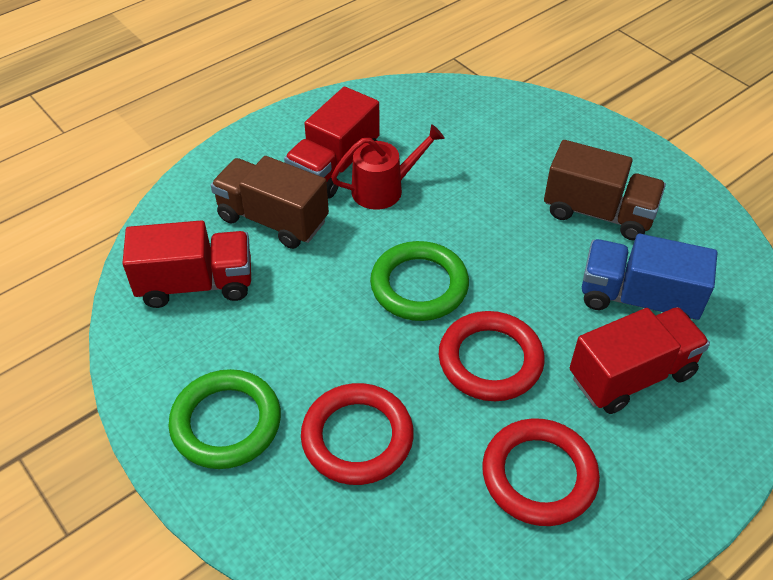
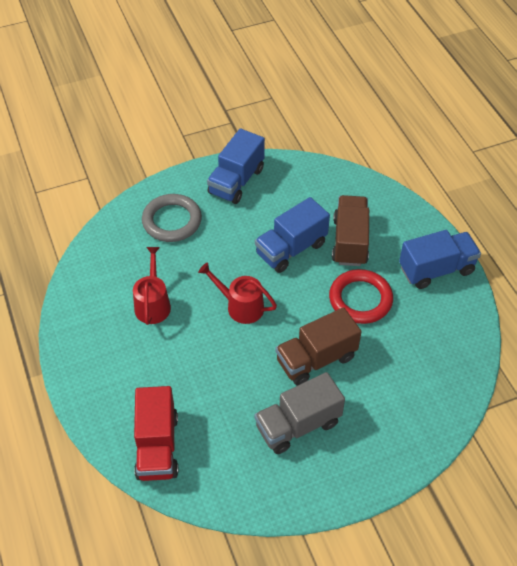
blue truck: 1 -> 3
green ring: 2 -> 0
grey ring: 0 -> 1
grey truck: 0 -> 1
red ring: 3 -> 1
red truck: 3 -> 1
red watering can: 1 -> 2

